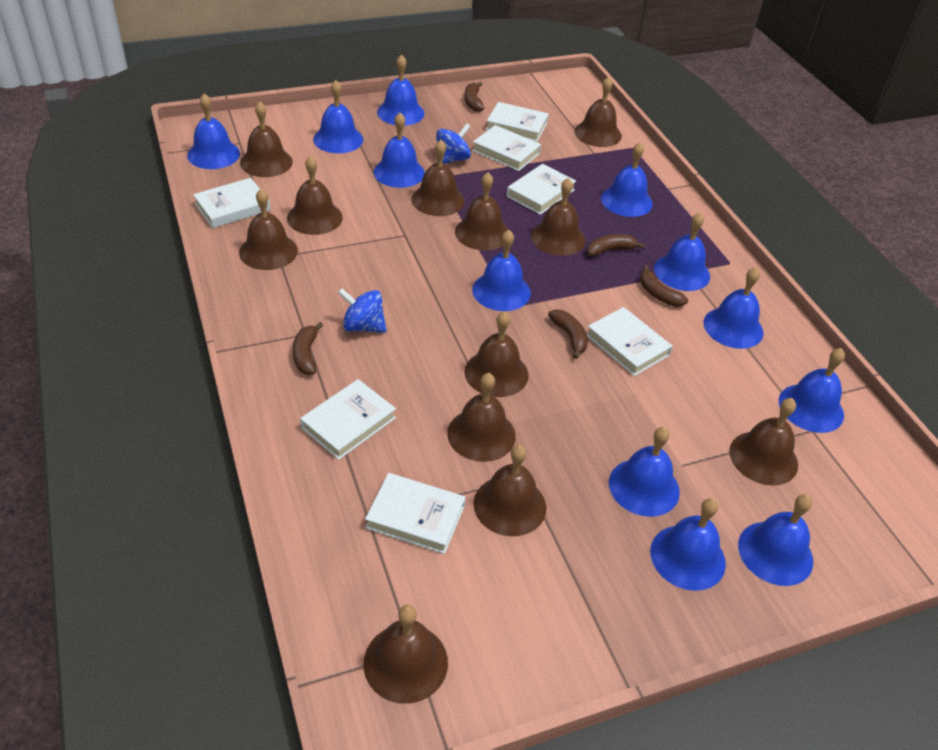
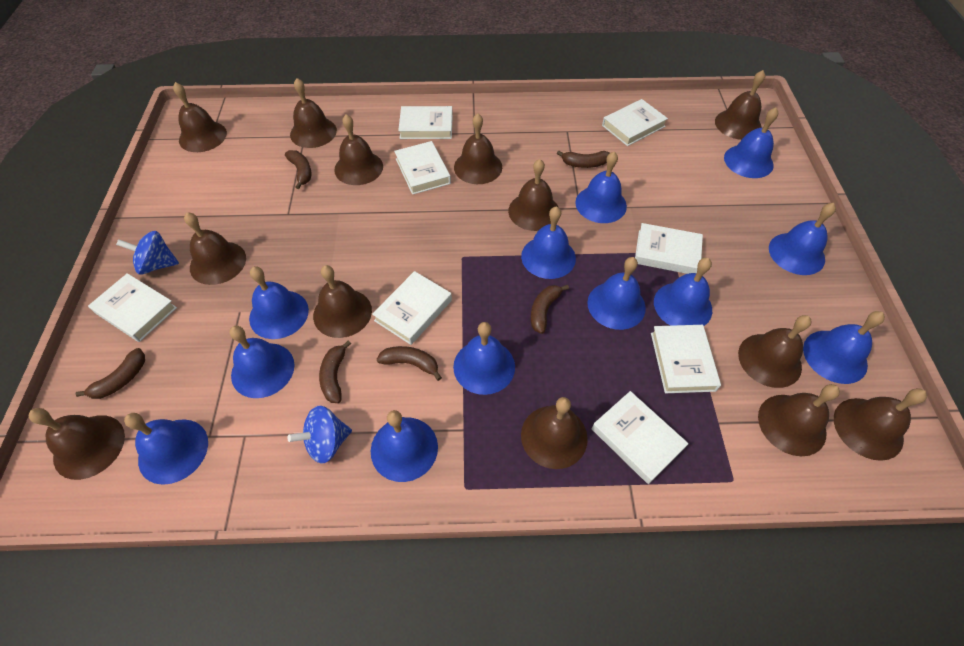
brown banana: 5 -> 6
brown bell: 12 -> 13
white book: 7 -> 8

